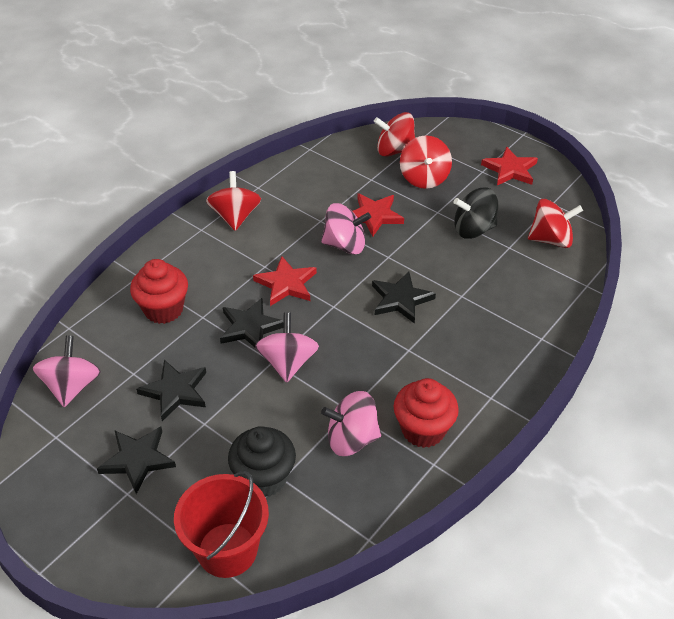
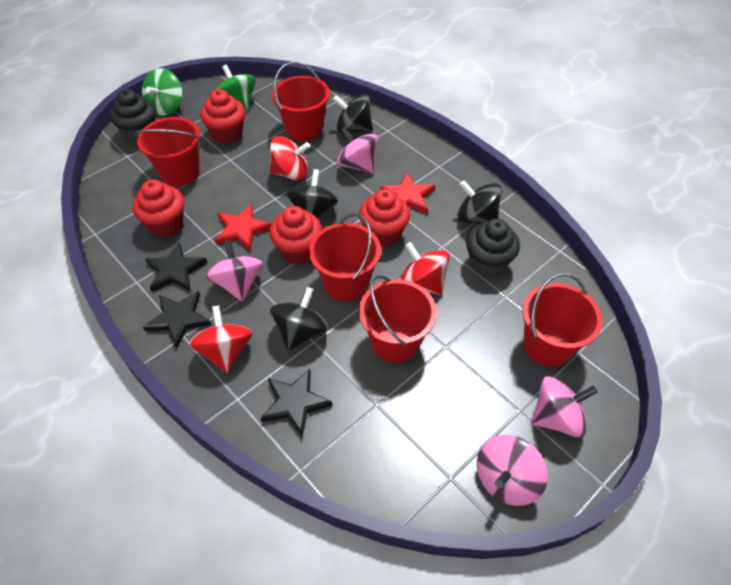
black cupcake: 1 -> 2
black spinning top: 1 -> 4
black star: 4 -> 3
green spinning top: 0 -> 2
red bucket: 1 -> 5
red cupcake: 2 -> 4
red spinning top: 4 -> 3
red star: 3 -> 2

